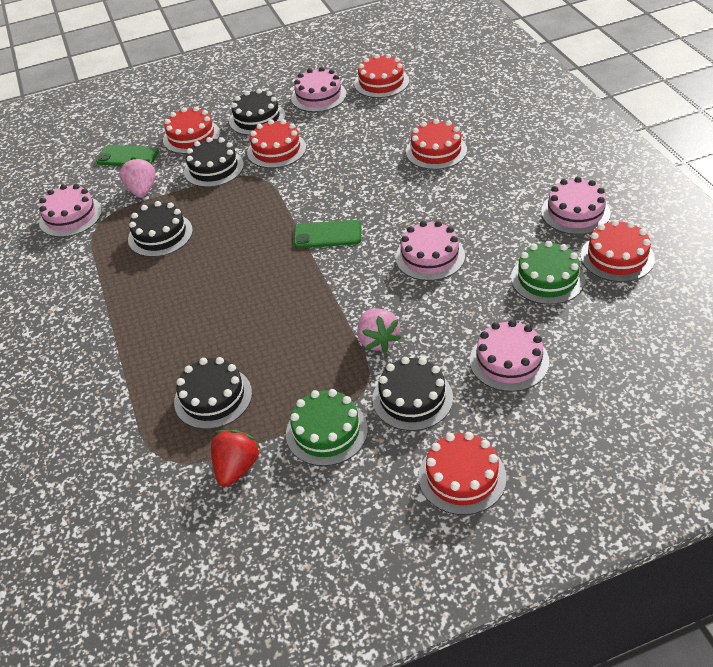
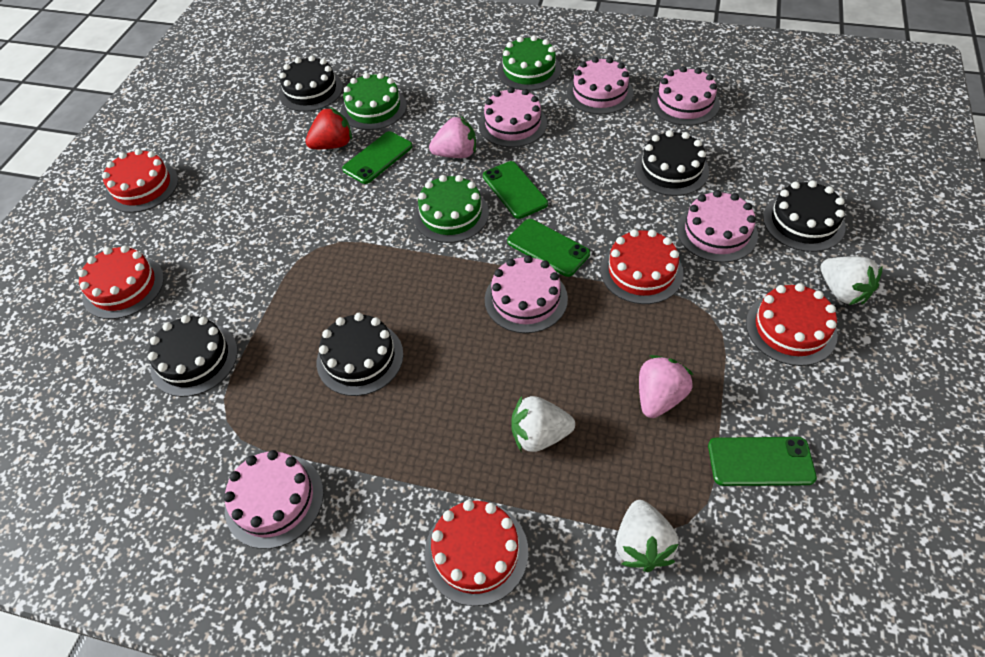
green cake: 2 -> 3
green phone: 2 -> 4
pink cake: 5 -> 6
red cake: 6 -> 5
white strawberry: 0 -> 3

